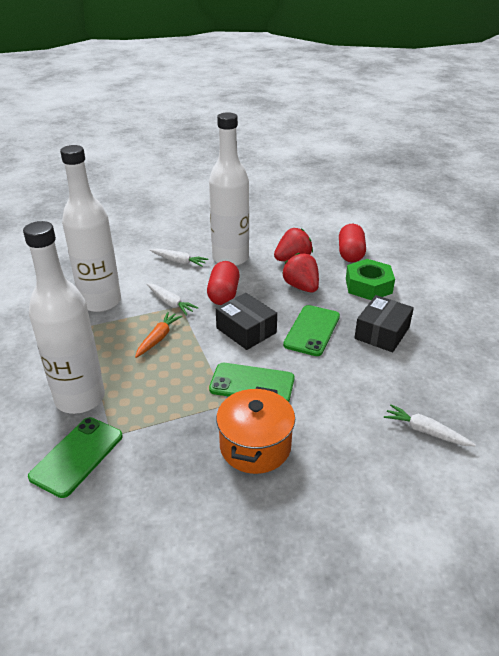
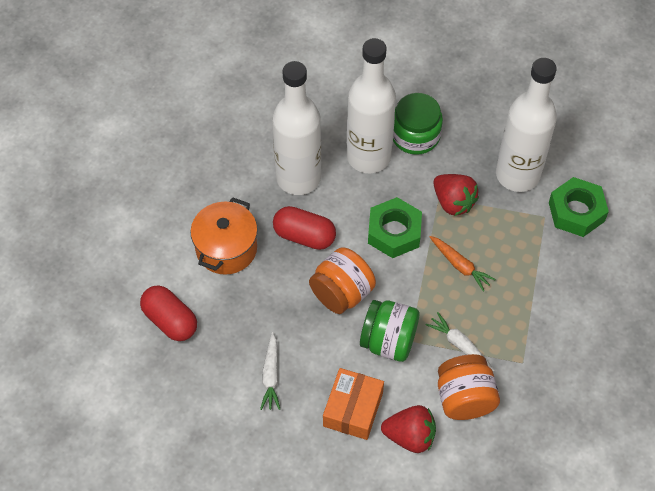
black box: 2 -> 0
green jar: 0 -> 2
green nut: 1 -> 2
green phone: 3 -> 0
orange box: 0 -> 1
orange jar: 0 -> 2
white carrot: 3 -> 2

